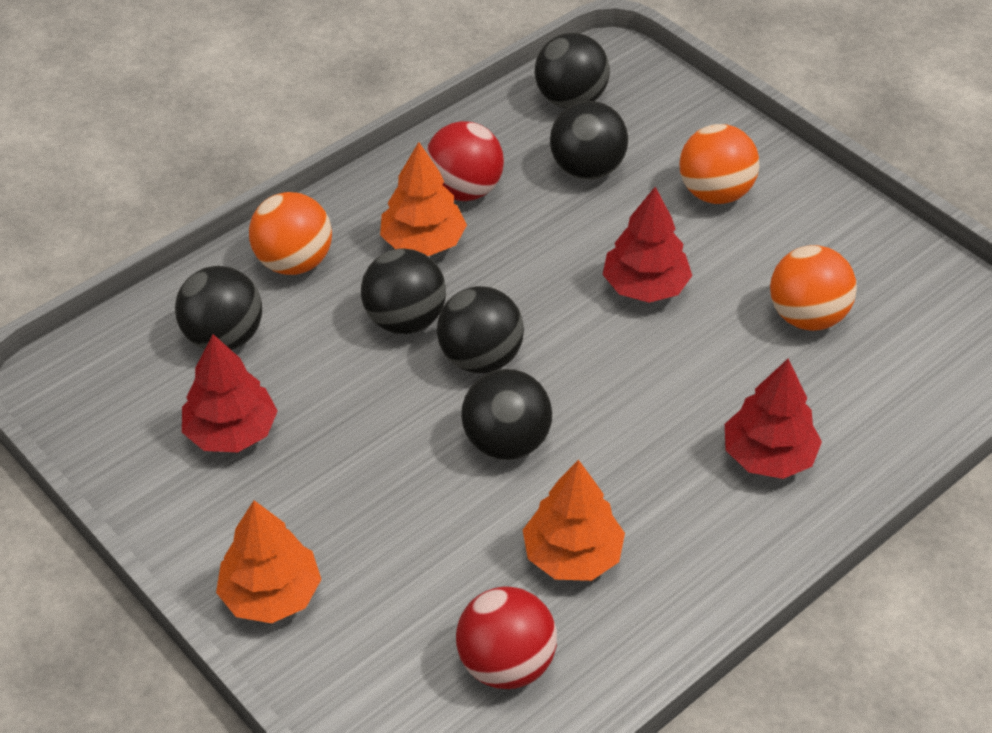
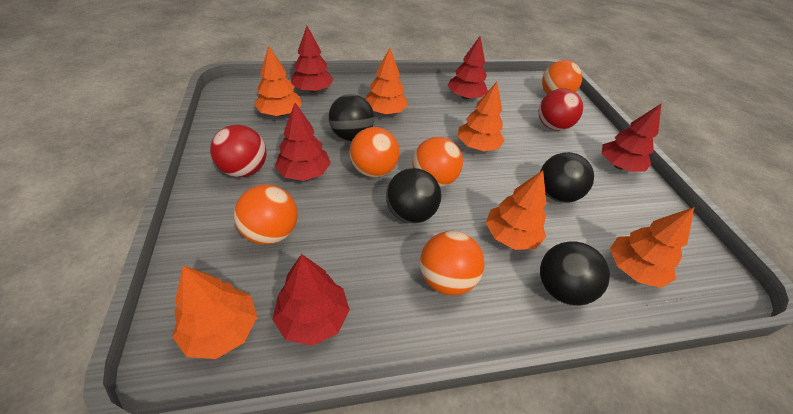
black ball: 6 -> 4
orange ball: 3 -> 5
orange tree: 3 -> 6
red tree: 3 -> 5

